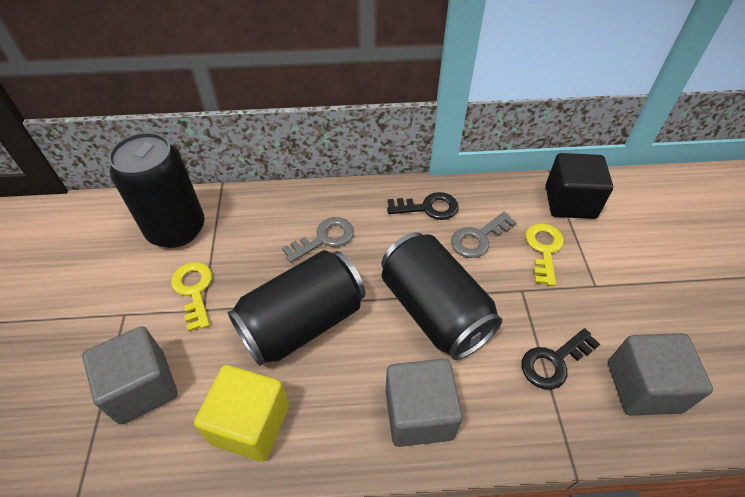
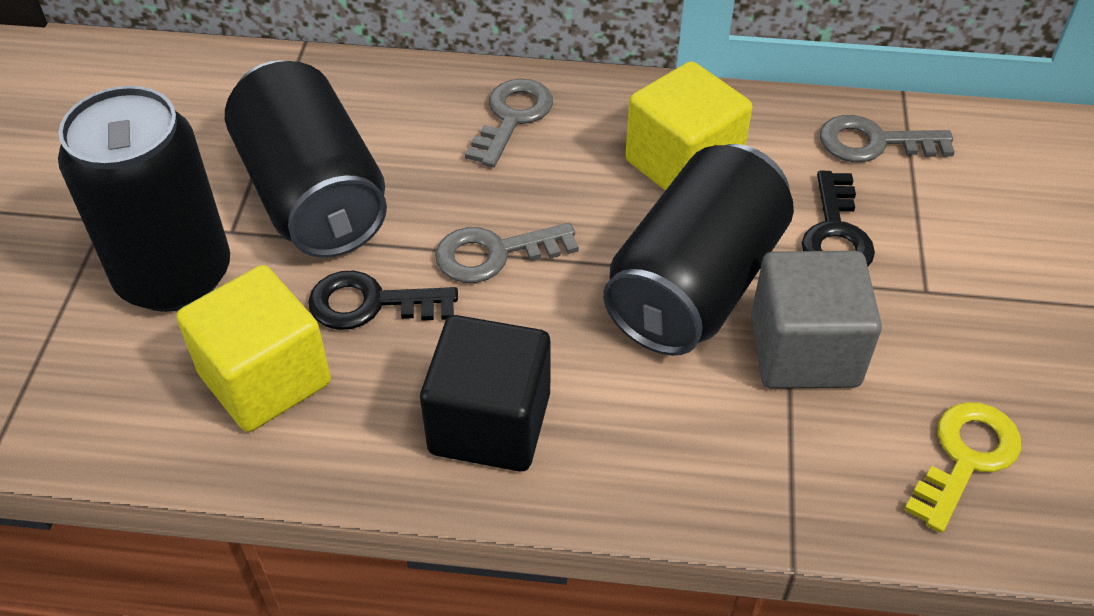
grey cube: 3 -> 1
grey key: 2 -> 3
yellow cube: 1 -> 2
yellow key: 2 -> 1

